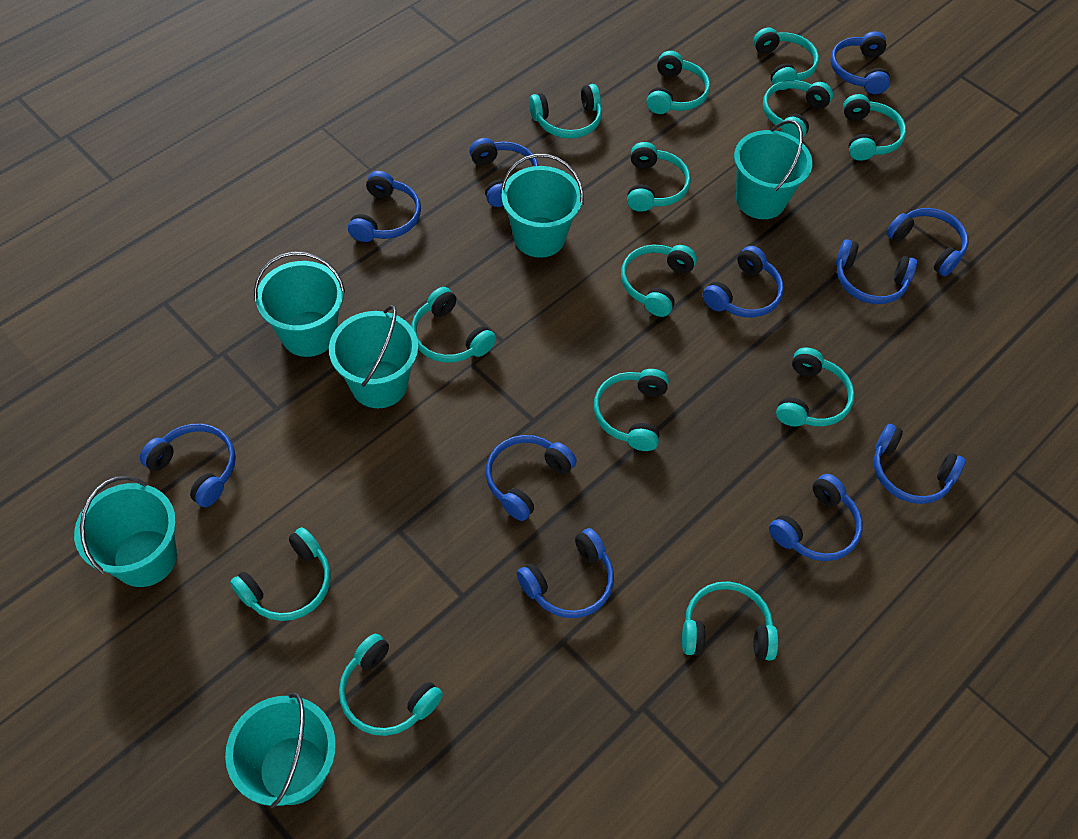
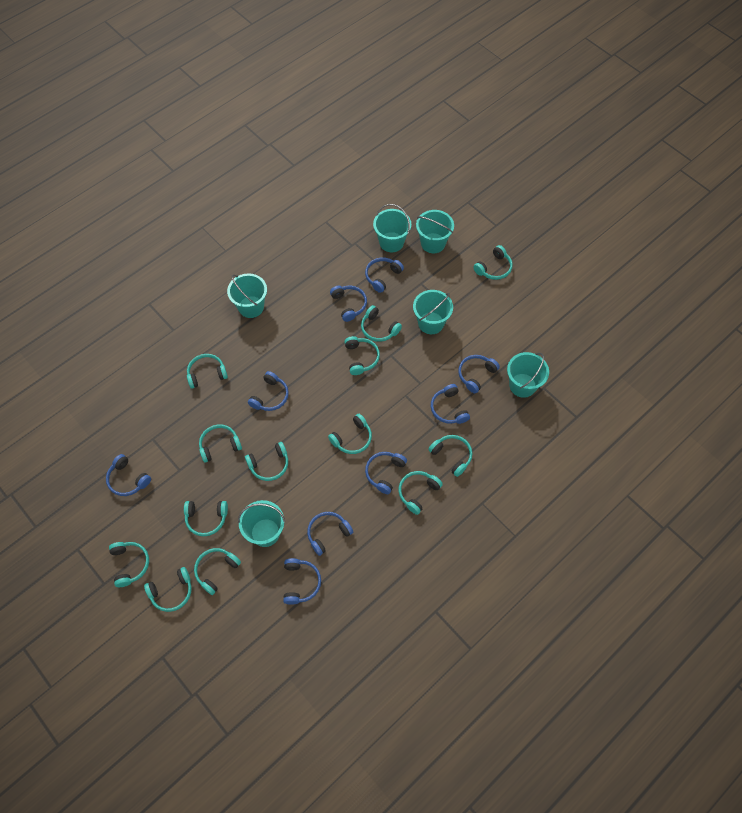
blue headphones: 11 -> 9

